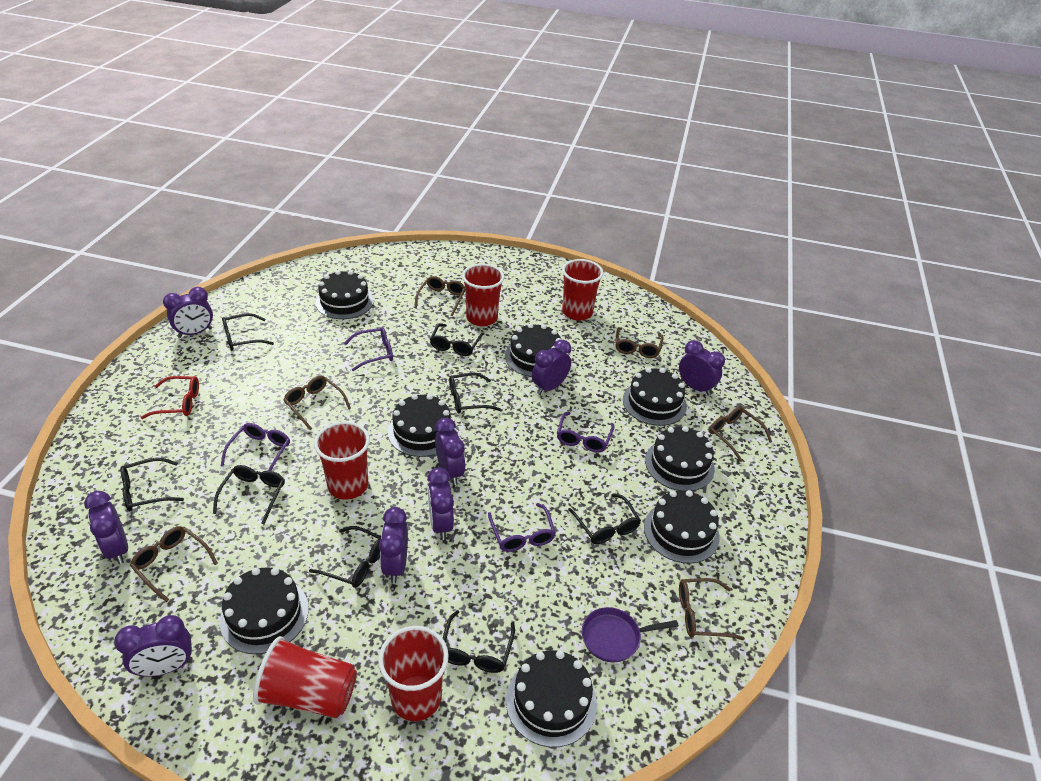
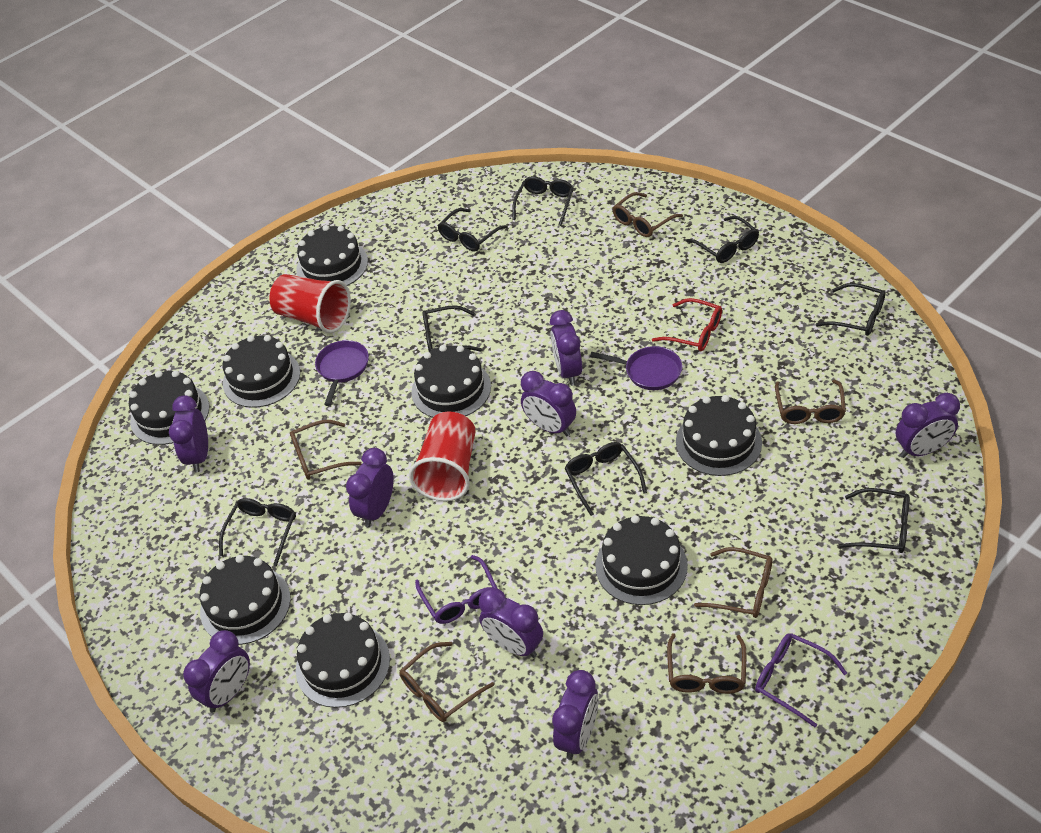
purple glasses: 4 -> 2
purple pan: 1 -> 2
red cup: 5 -> 2

